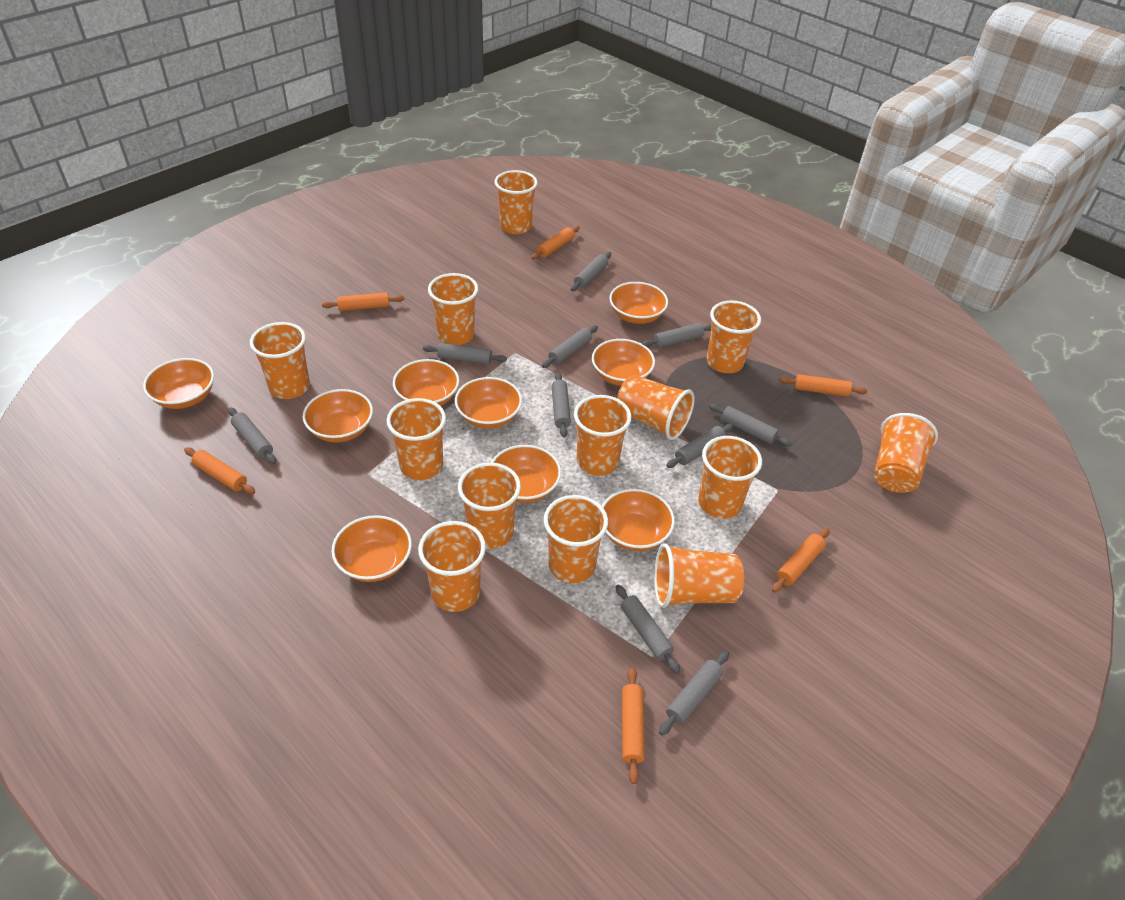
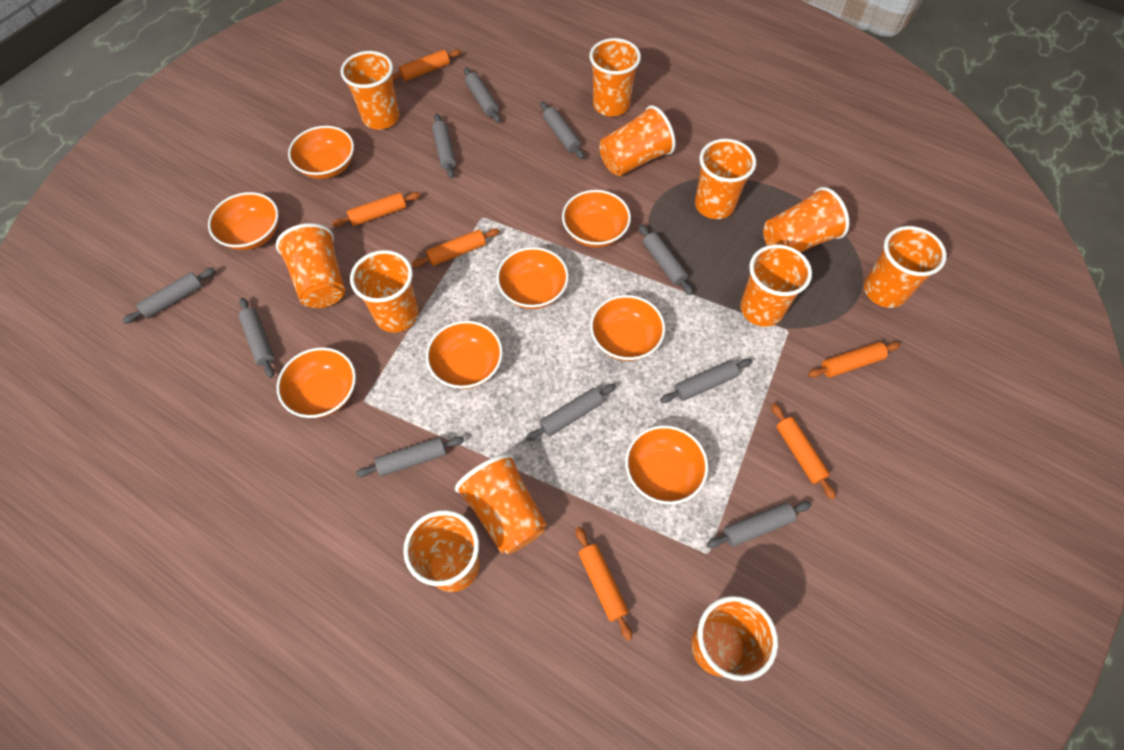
orange bowl: 9 -> 8
orange cup: 13 -> 12

